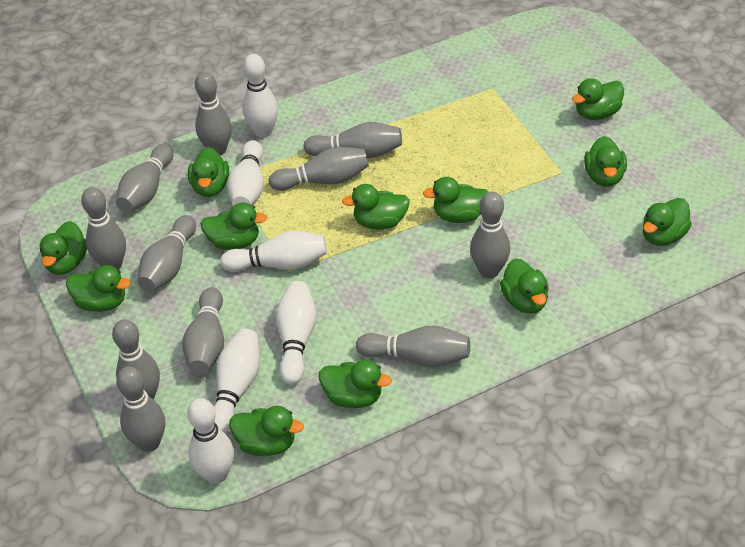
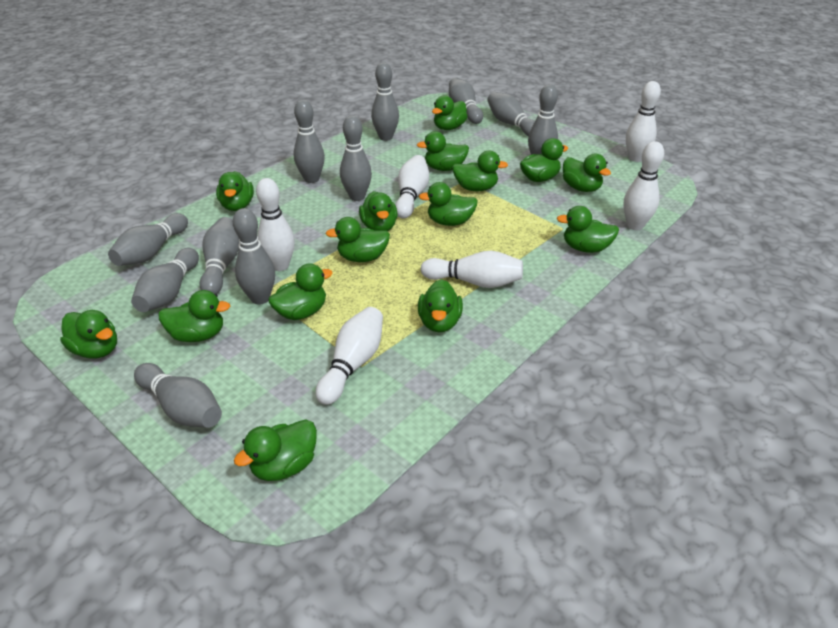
green duck: 12 -> 15

